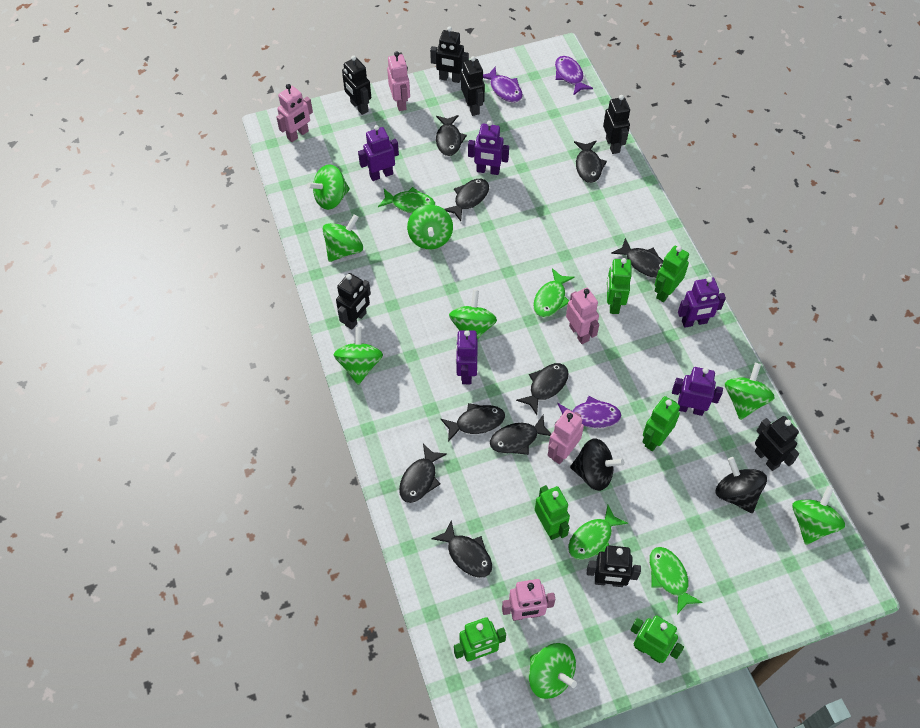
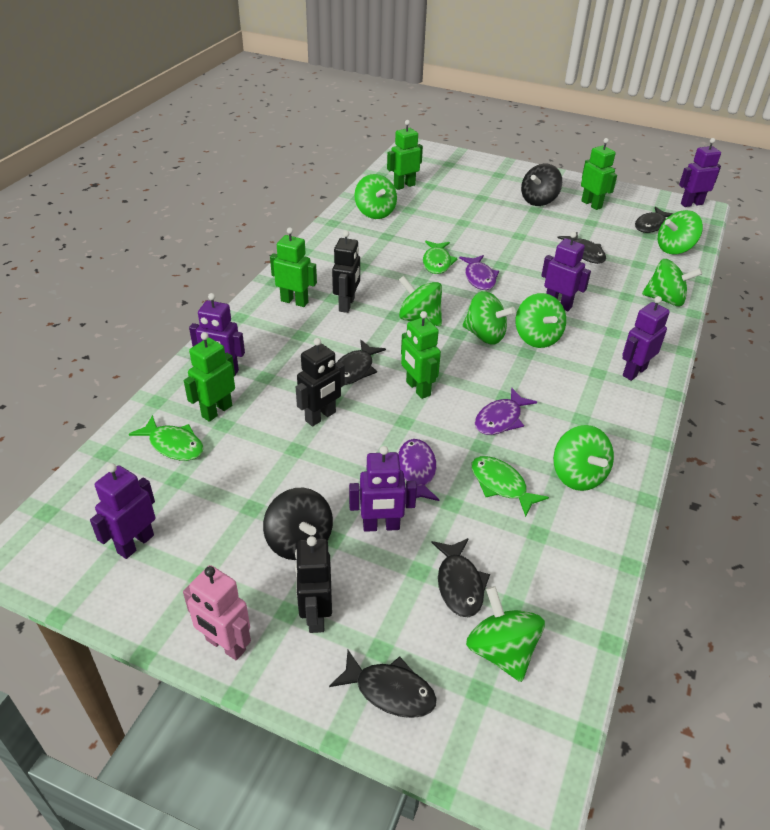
black fish: 9 -> 5
black robot: 7 -> 3
green fish: 4 -> 3
green robot: 6 -> 5
pink robot: 5 -> 1
purple robot: 5 -> 6

